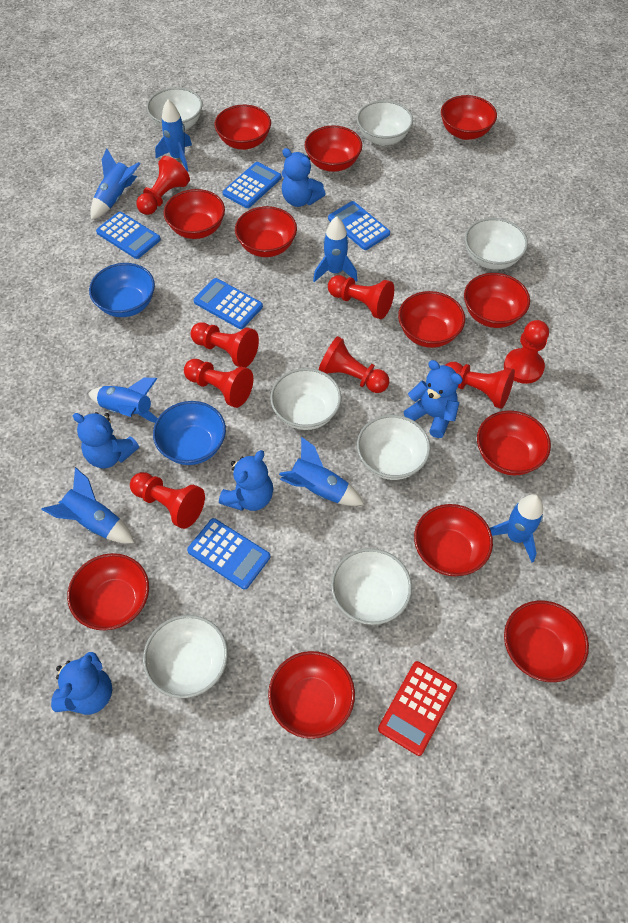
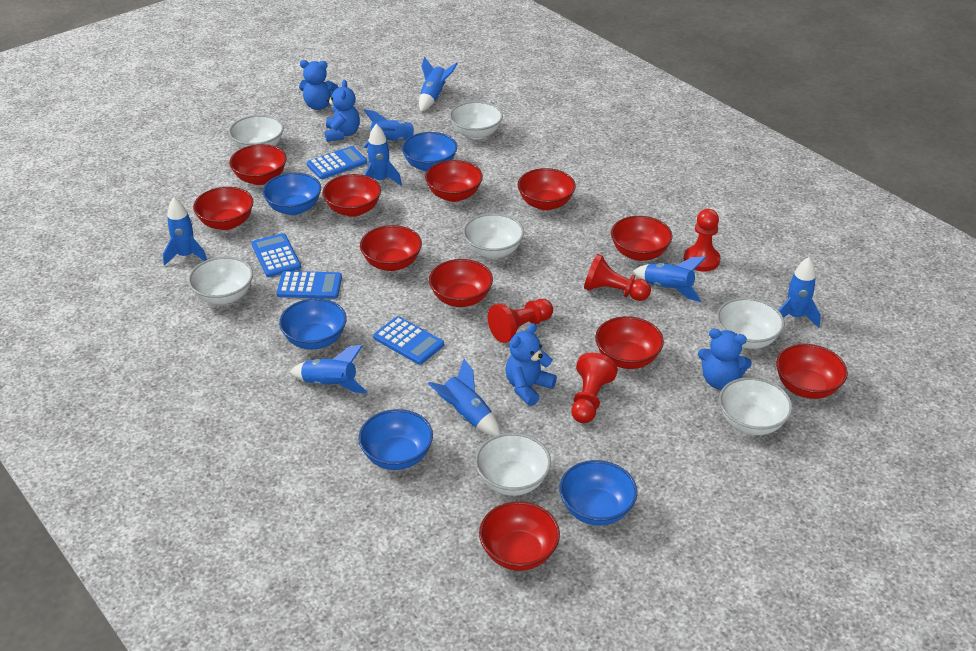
blue bowl: 2 -> 5
blue calculator: 5 -> 4
blue rocket: 7 -> 8
blue teddy bear: 5 -> 4
red bowl: 12 -> 11
red calculator: 1 -> 0
red pawn: 8 -> 4

